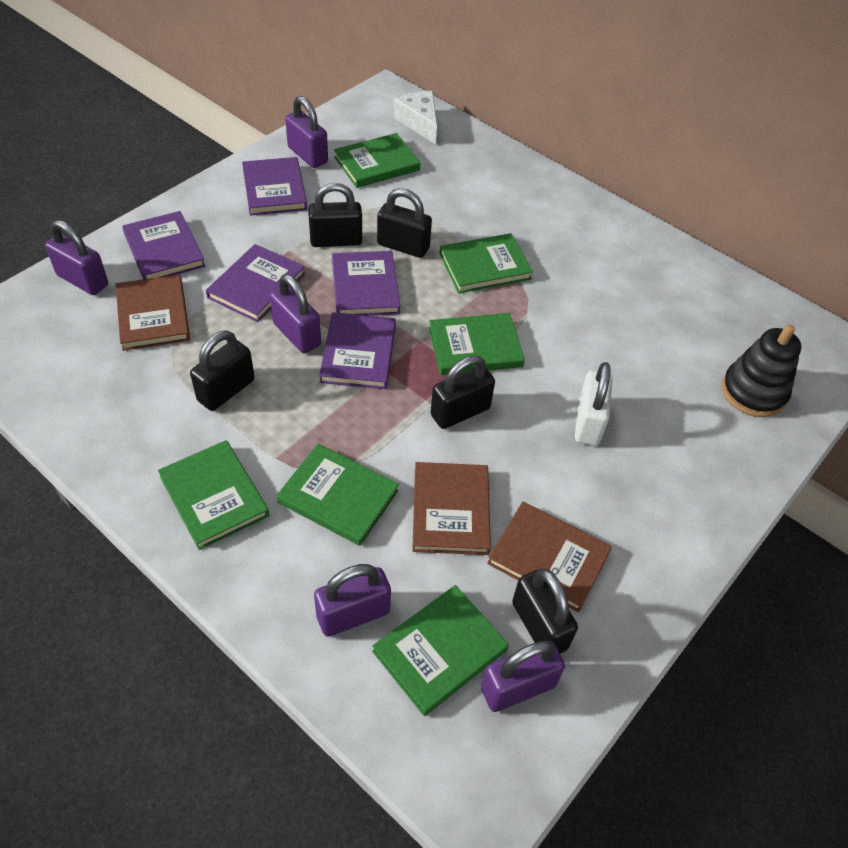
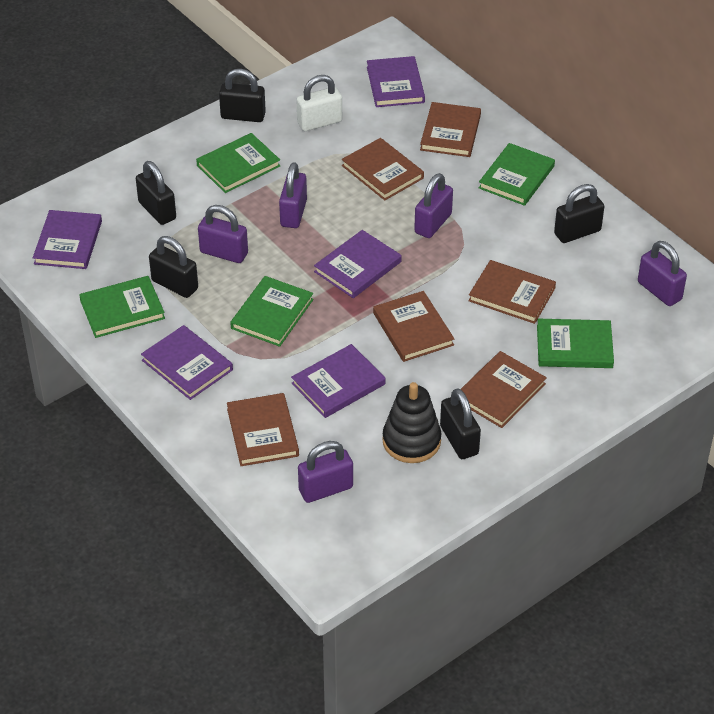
brown book: 3 -> 6
green book: 6 -> 5
white cheese: 1 -> 0

